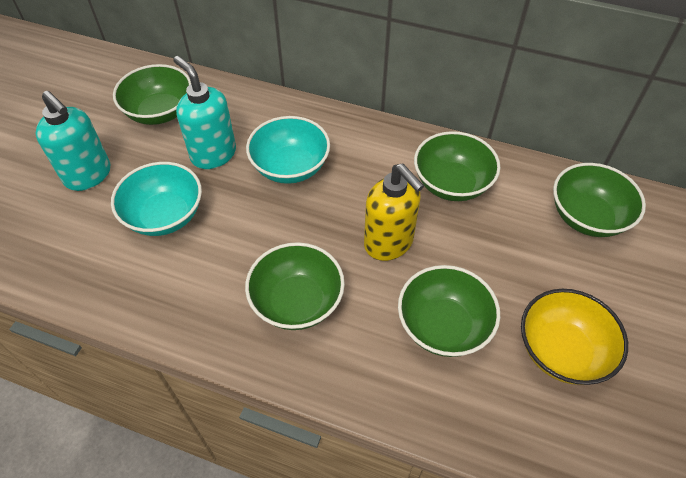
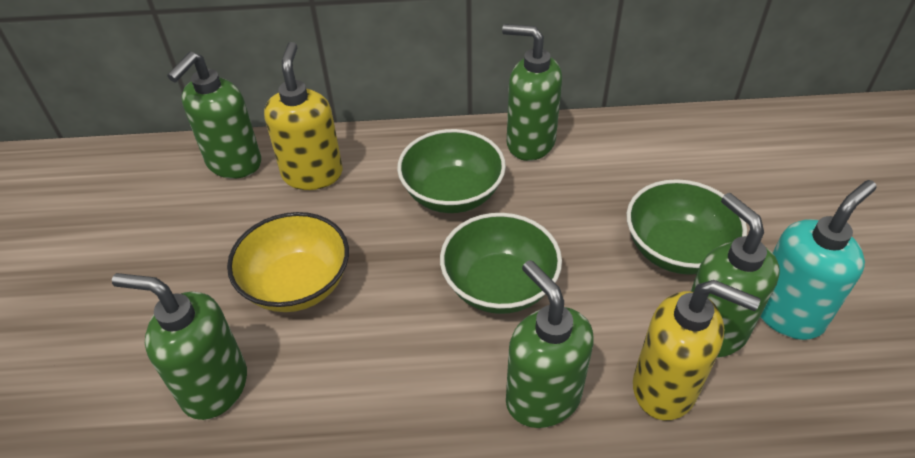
green bowl: 5 -> 3
green soap dispenser: 0 -> 5
turquoise bowl: 2 -> 0
turquoise soap dispenser: 2 -> 1
yellow soap dispenser: 1 -> 2

